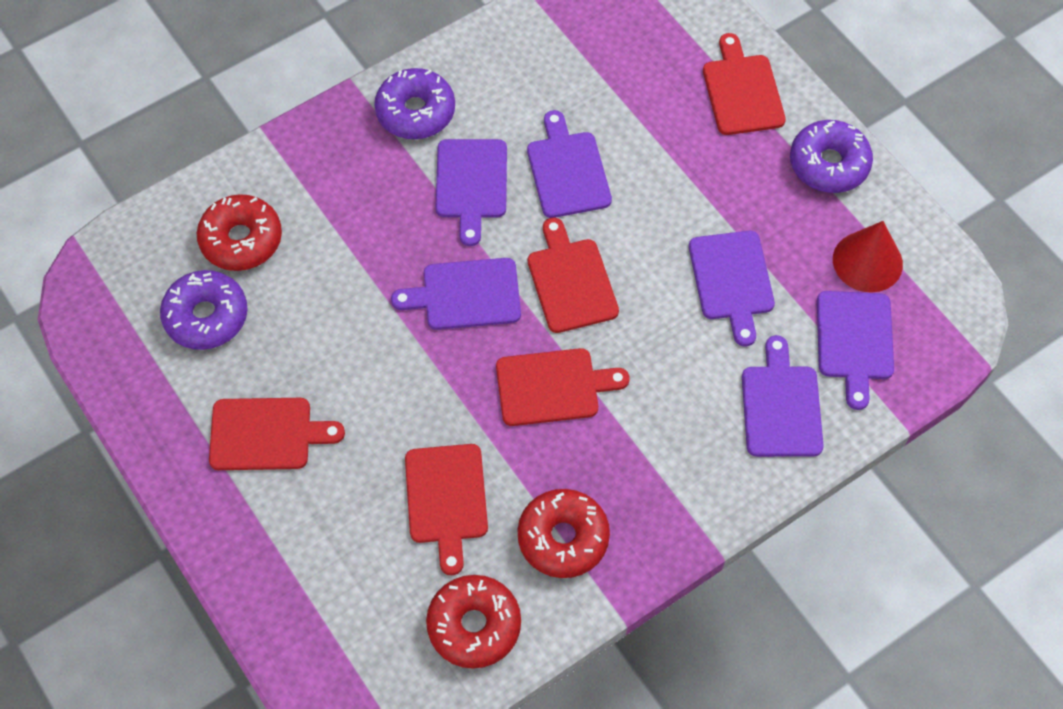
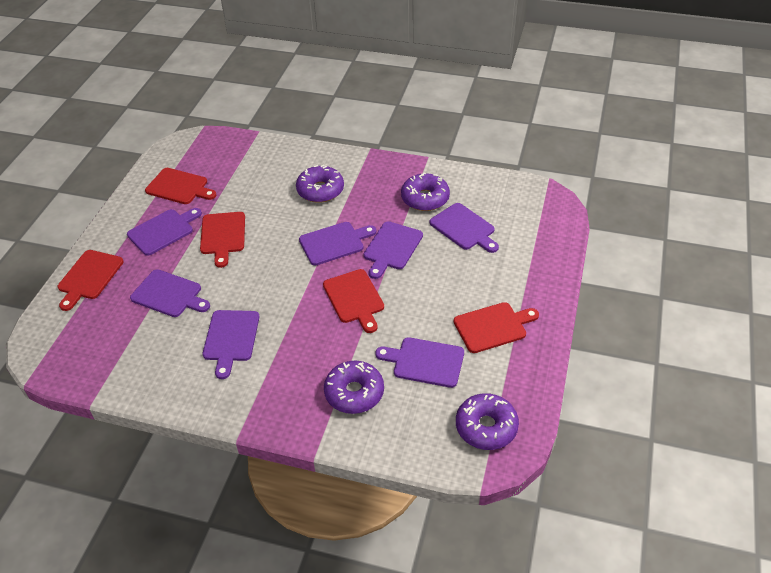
purple cutting board: 6 -> 7
purple donut: 3 -> 4
red cone: 1 -> 0
red donut: 3 -> 0

